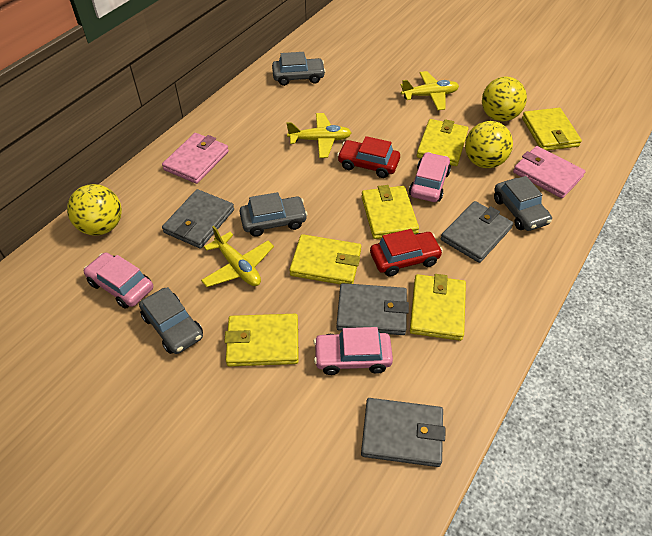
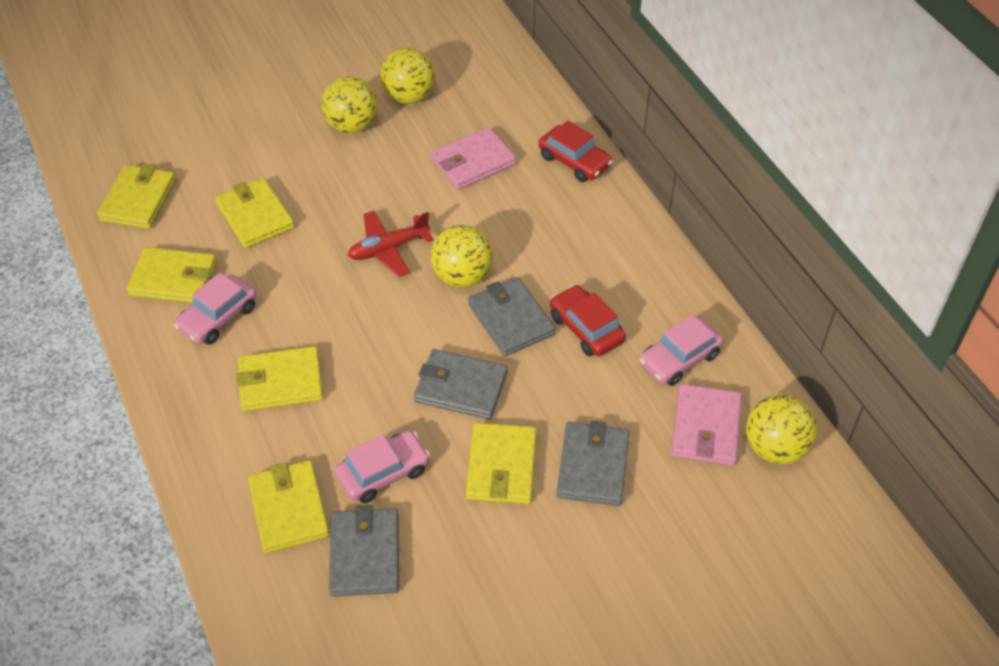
grey car: 4 -> 0
red plane: 0 -> 1
yellow ball: 3 -> 4
yellow plane: 3 -> 0

